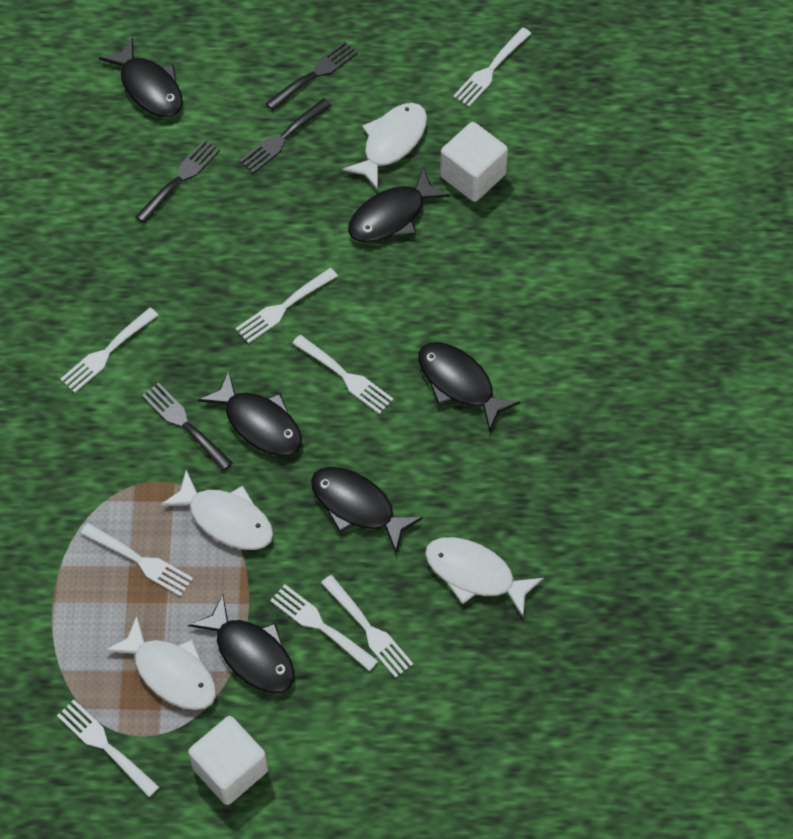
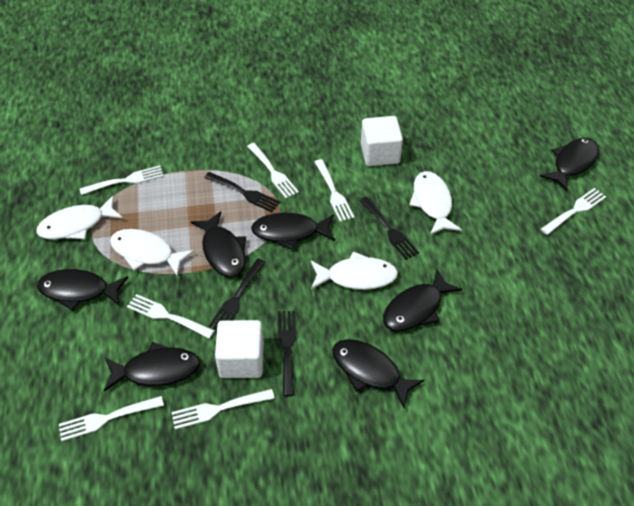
black fish: 6 -> 7
white fork: 8 -> 7

